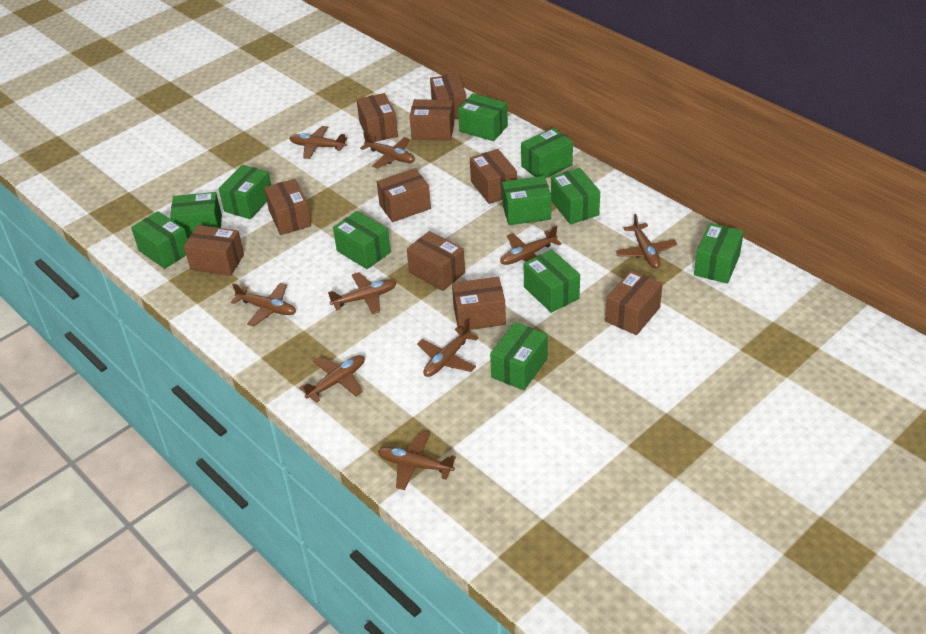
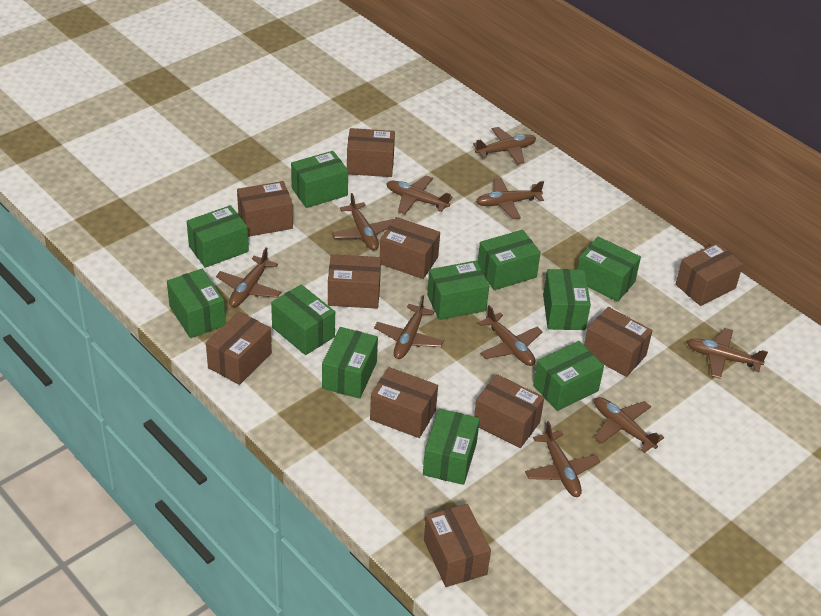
brown plane: 9 -> 10

